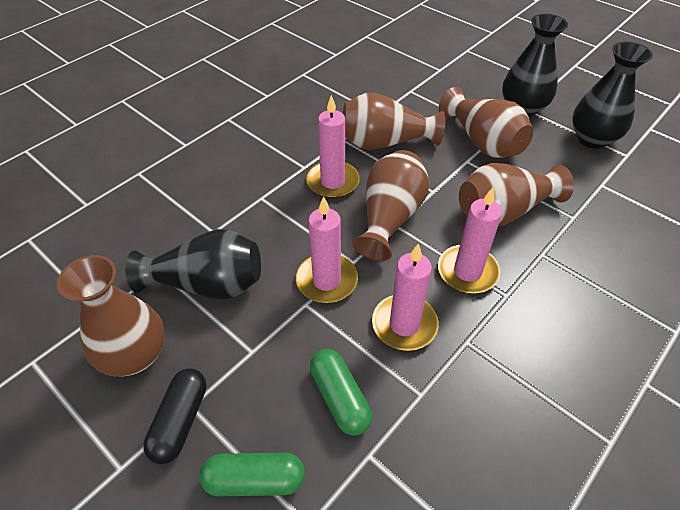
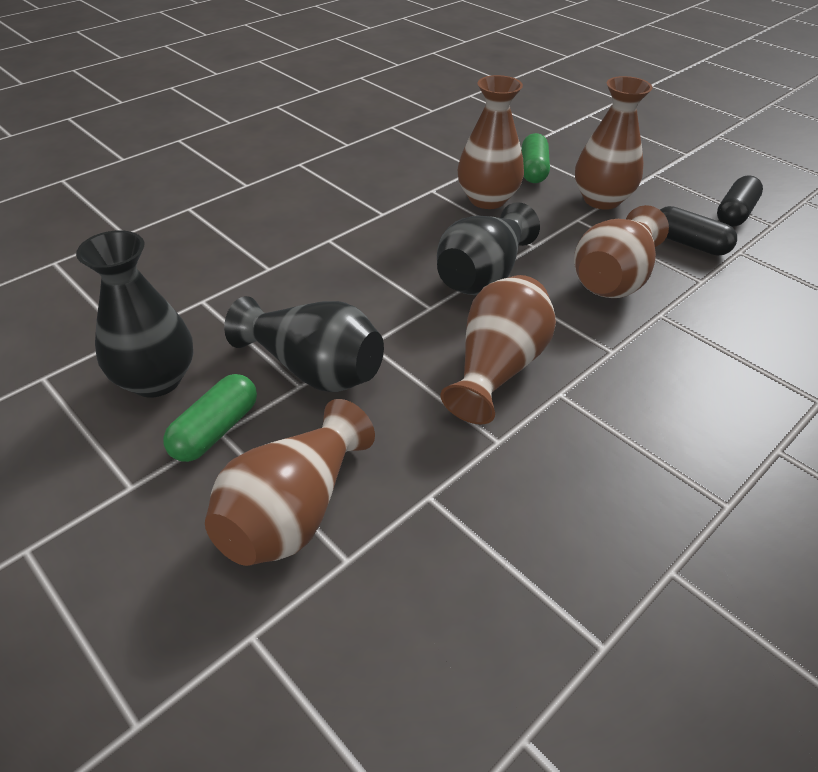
black capsule: 1 -> 2
pink candle: 4 -> 0

